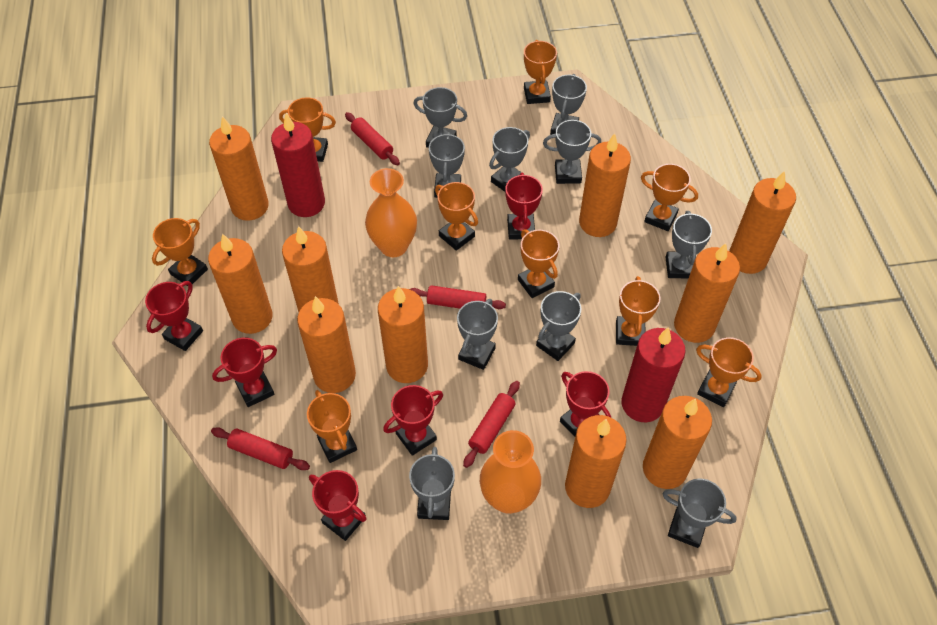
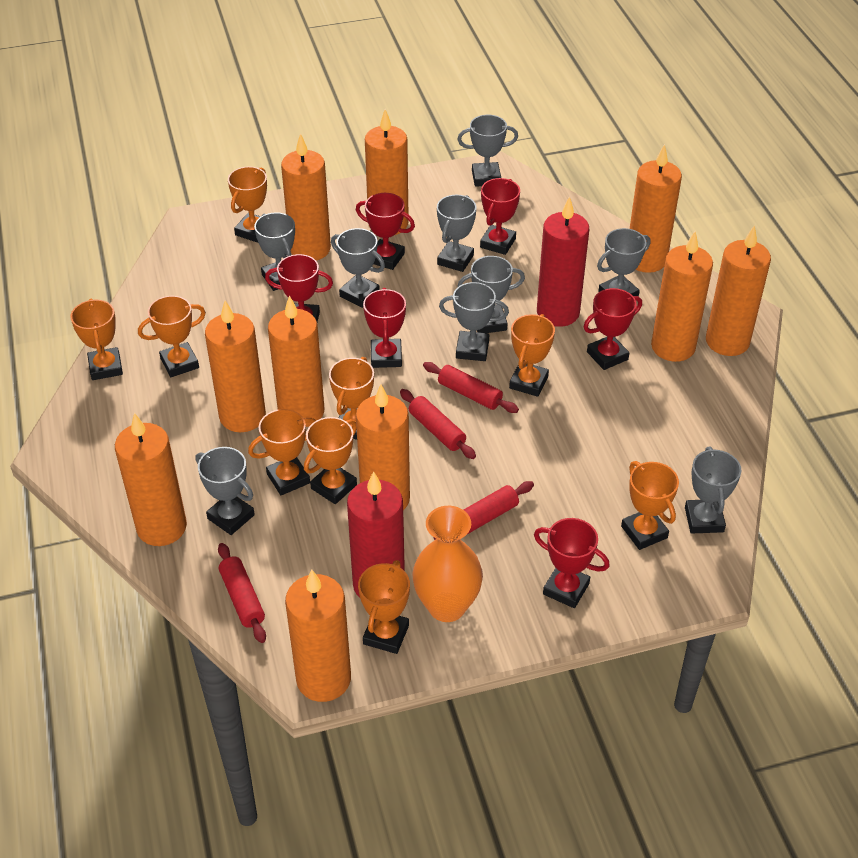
grey trophy: 10 -> 9
orange vase: 2 -> 1

